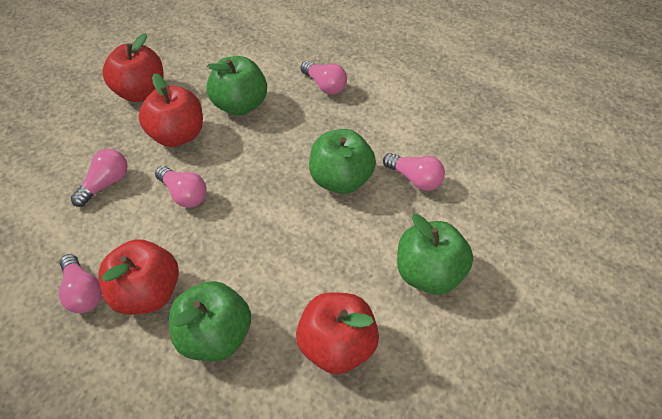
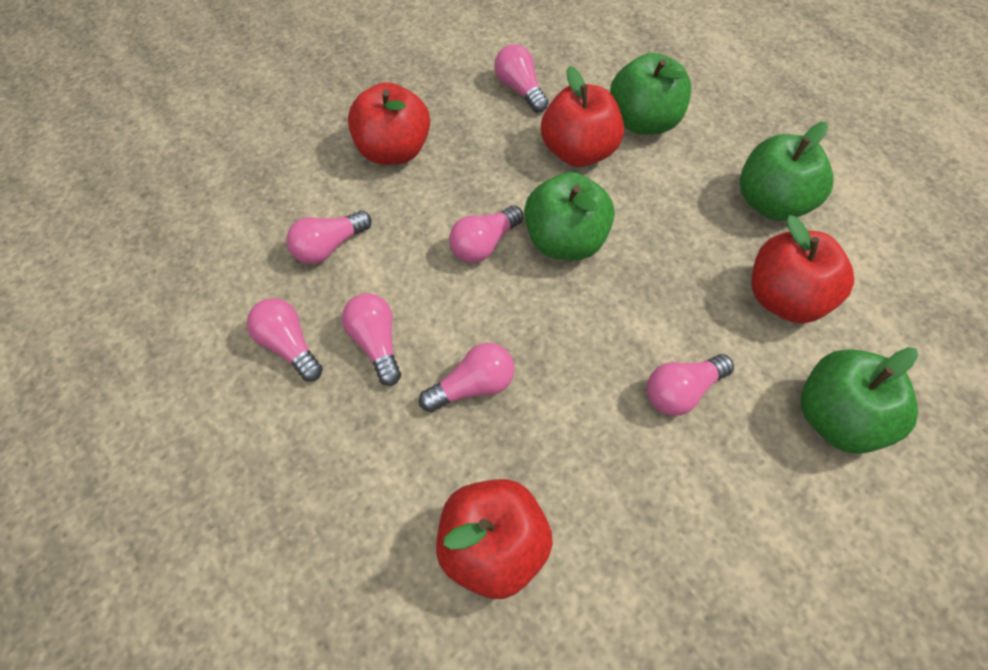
pink light bulb: 5 -> 7

